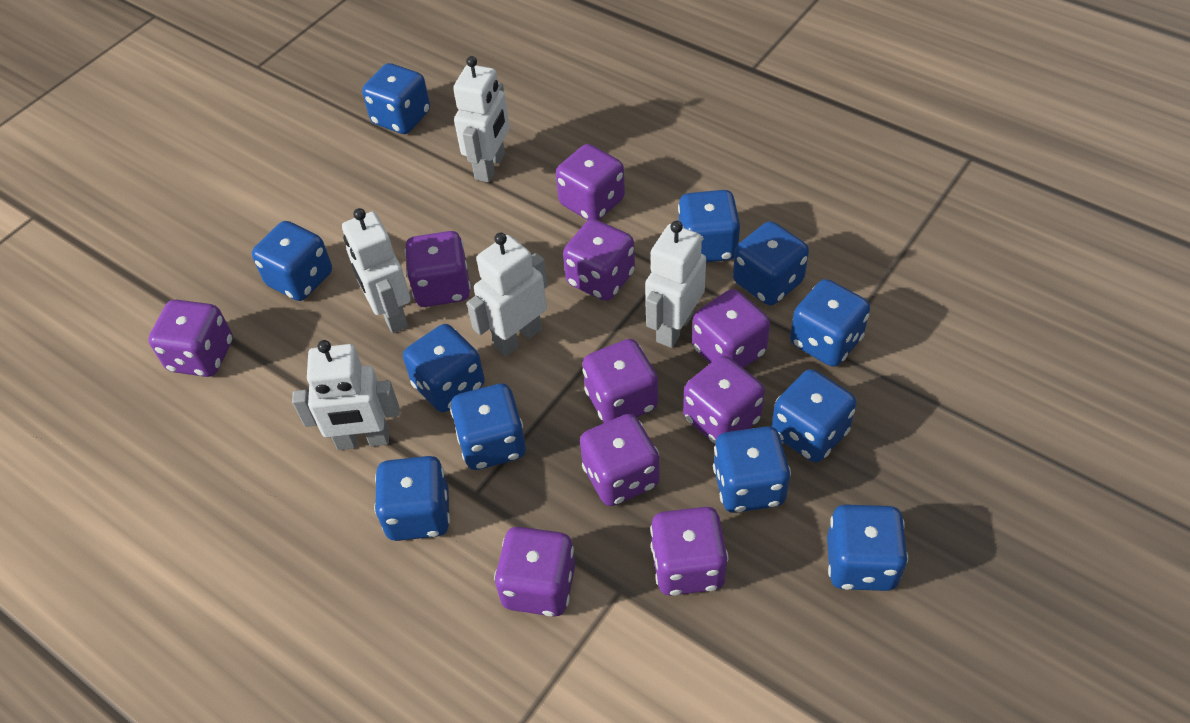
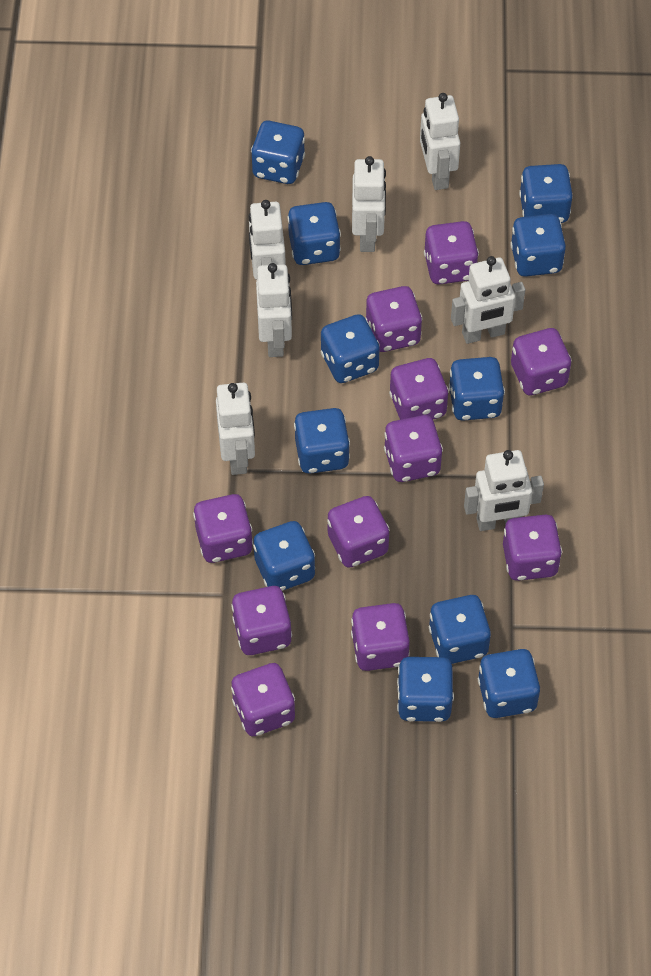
purple dice: 10 -> 11
white robot: 5 -> 7

